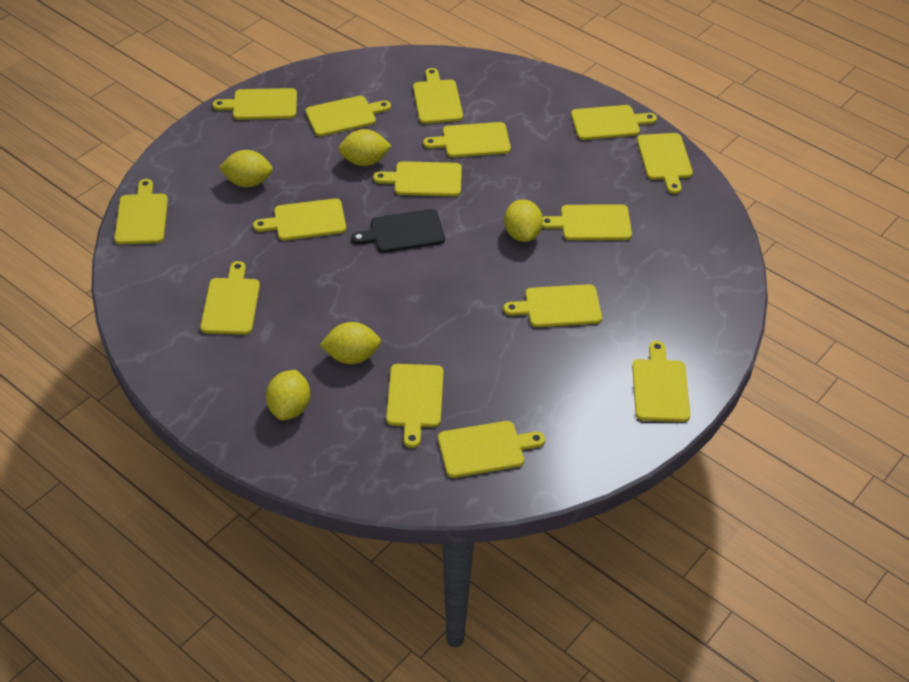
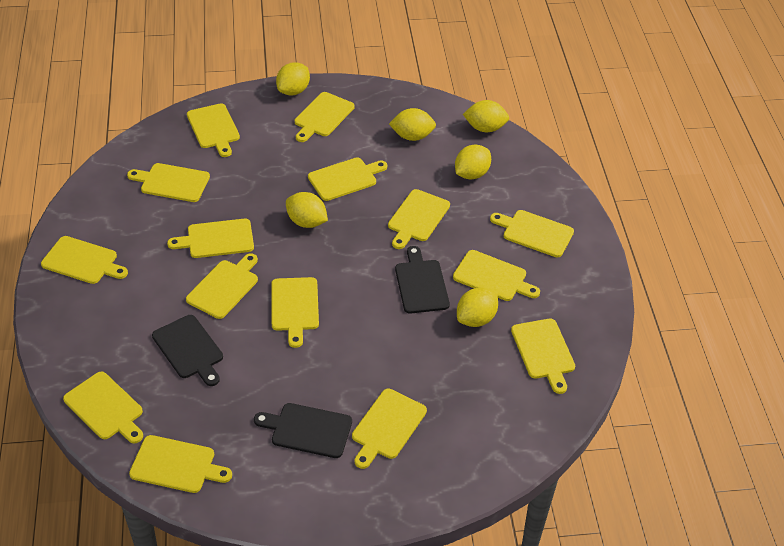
black cutting board: 1 -> 3
yellow lemon: 5 -> 6

